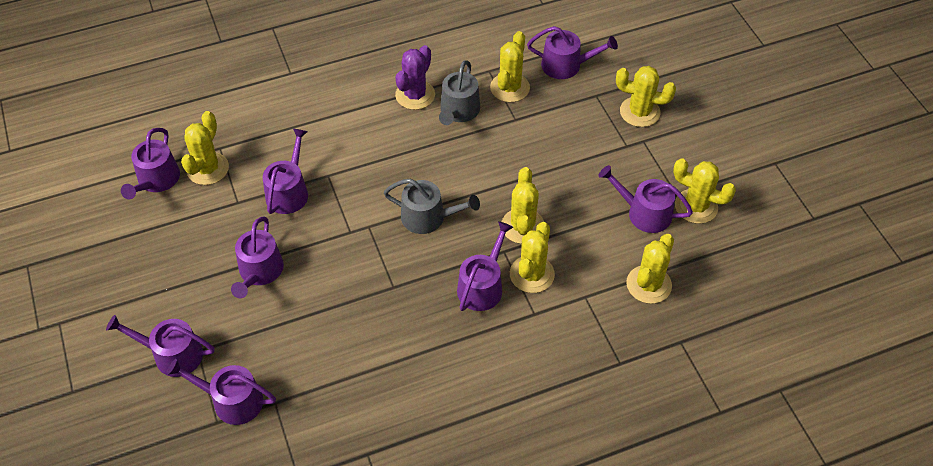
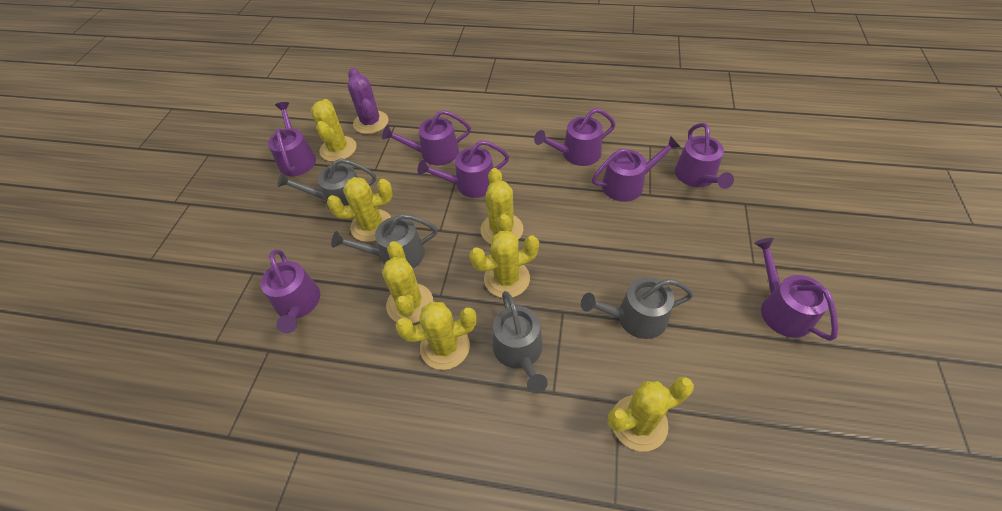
grey watering can: 2 -> 4

